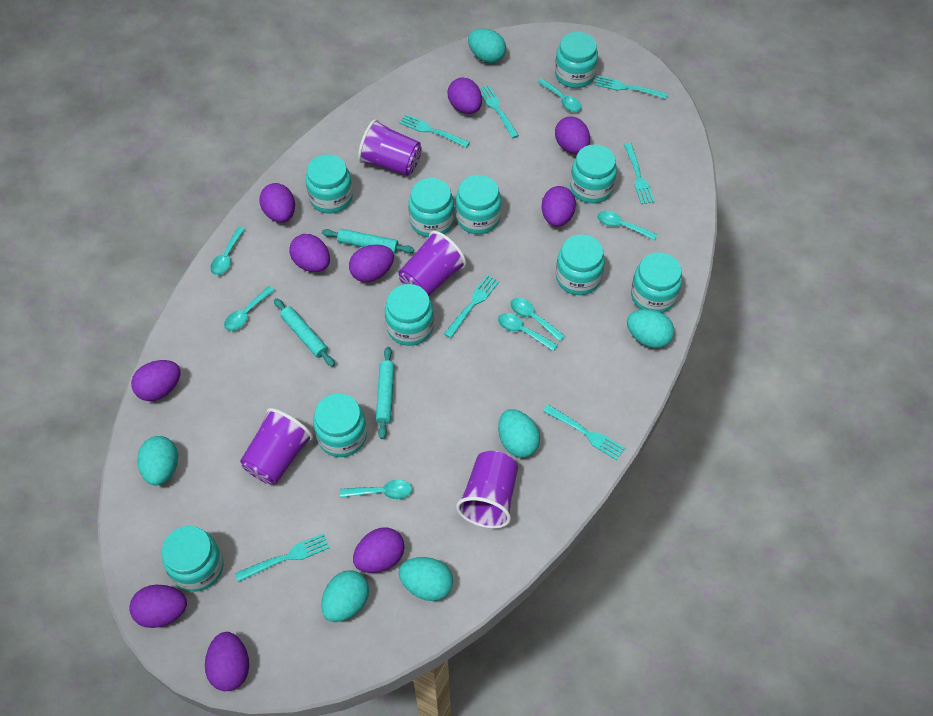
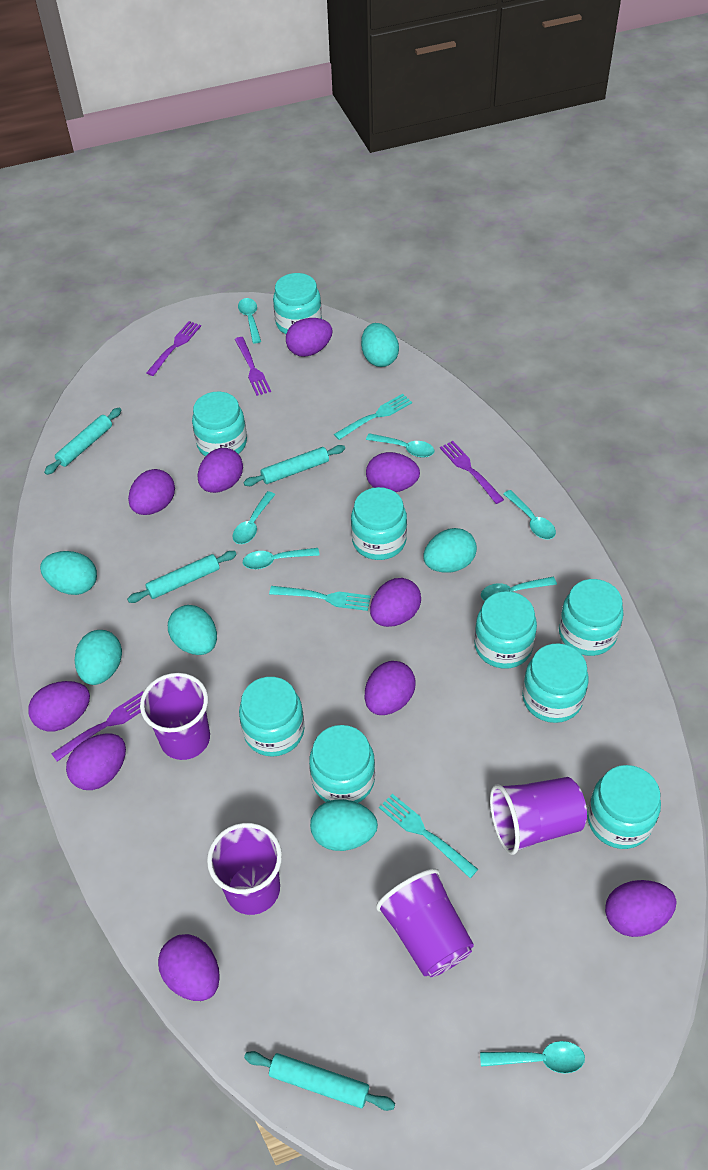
purple fork: 0 -> 4
turquoise fork: 7 -> 3
turquoise jar: 10 -> 9
turquoise rolling pin: 3 -> 4

